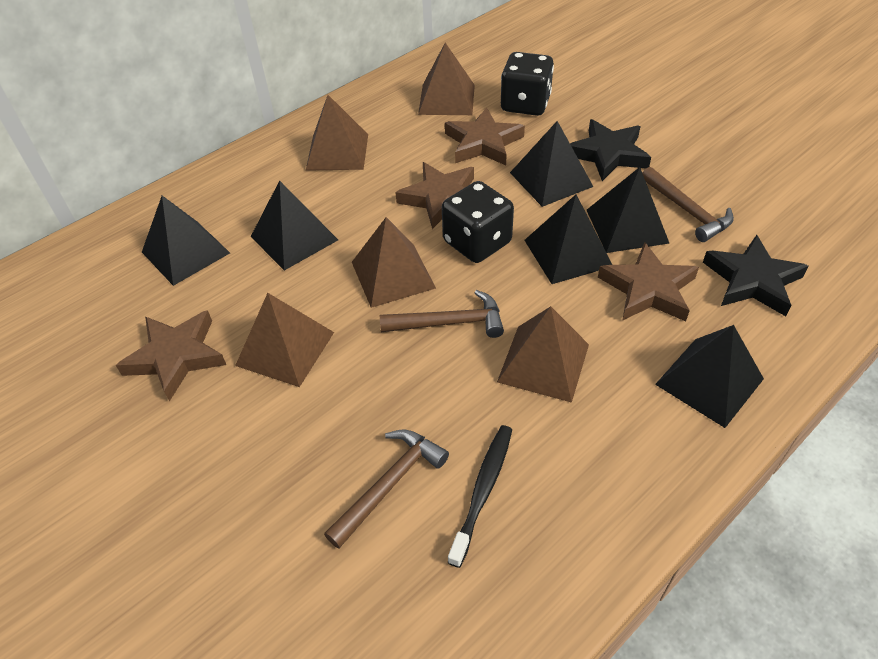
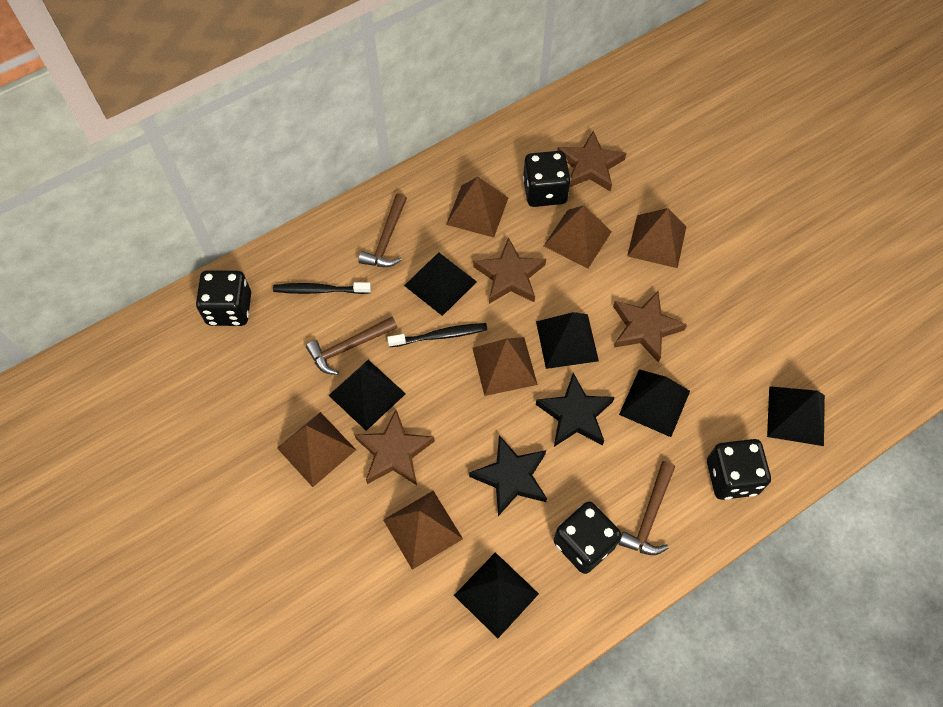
black dice: 2 -> 4
black toothbrush: 1 -> 2
brown pyramid: 5 -> 6

